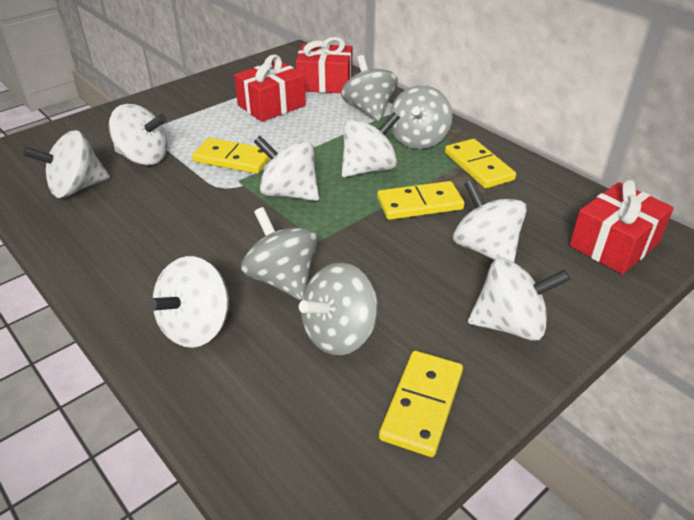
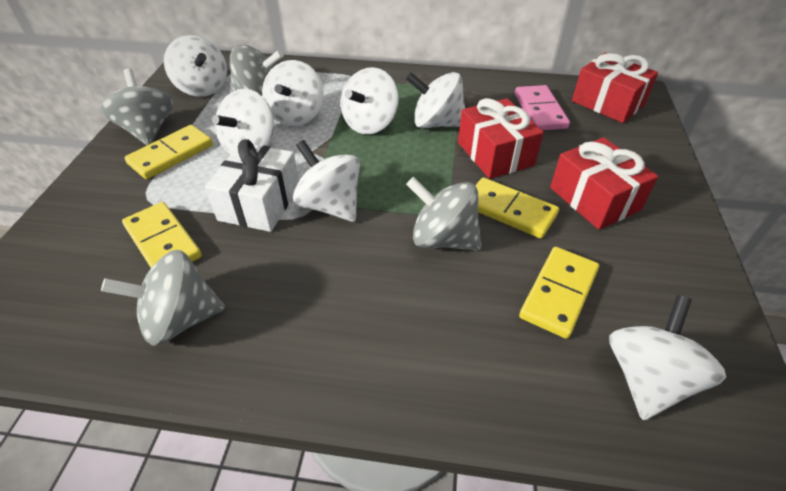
pink domino: 0 -> 1
white gift: 0 -> 1

